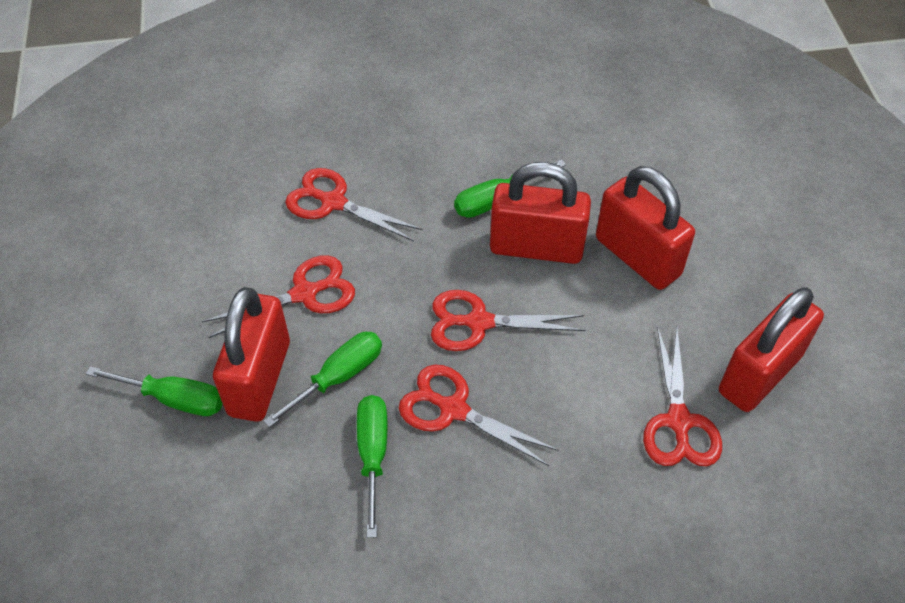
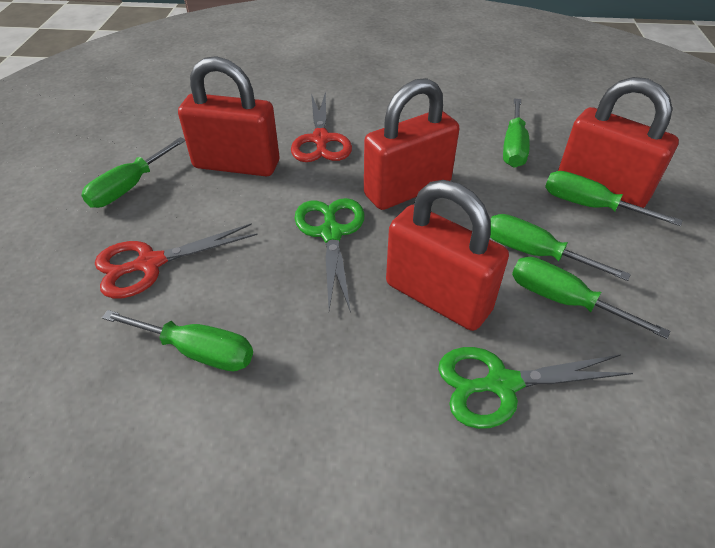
green scissors: 0 -> 2
green screwdriver: 4 -> 6
red scissors: 5 -> 2

